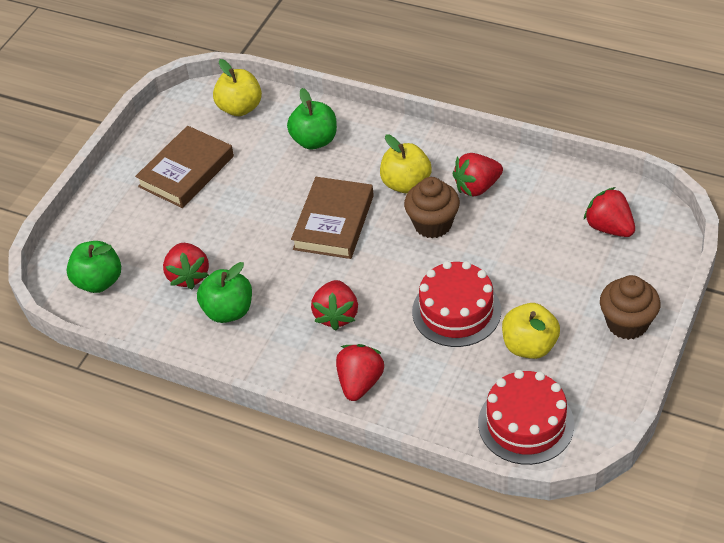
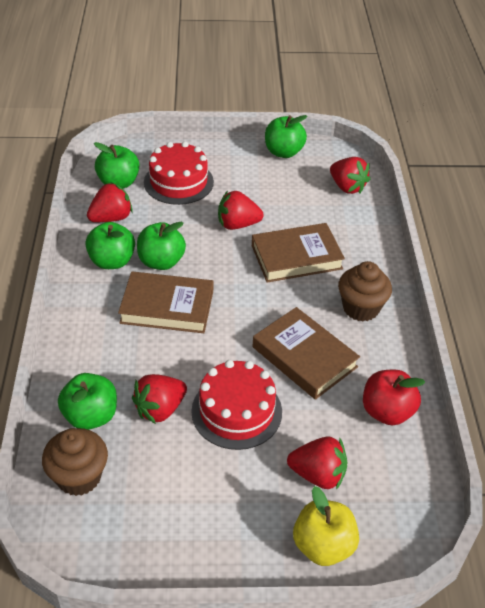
brown book: 2 -> 3
green apple: 3 -> 5
red apple: 0 -> 1
yellow apple: 3 -> 1

